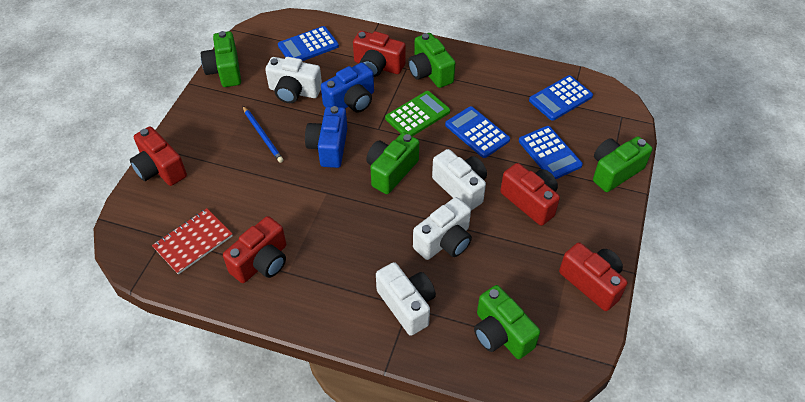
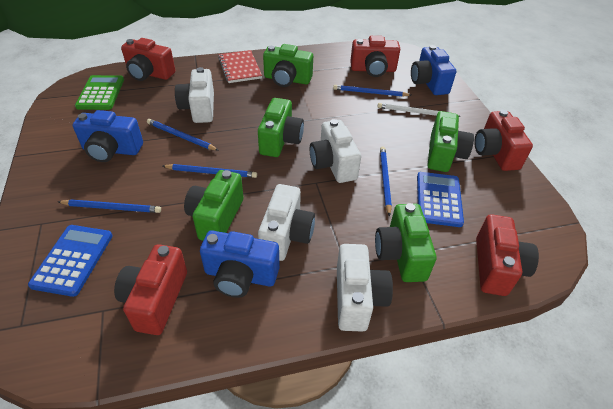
blue calculator: 4 -> 2
blue camera: 2 -> 3
blue pencil: 1 -> 5
white pencil: 0 -> 1

